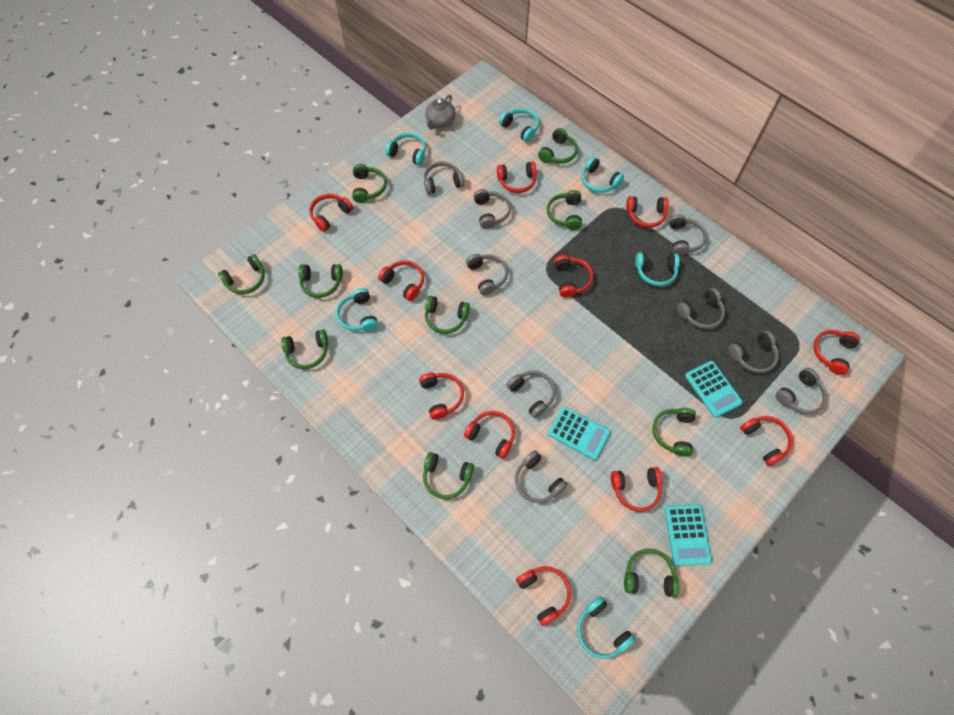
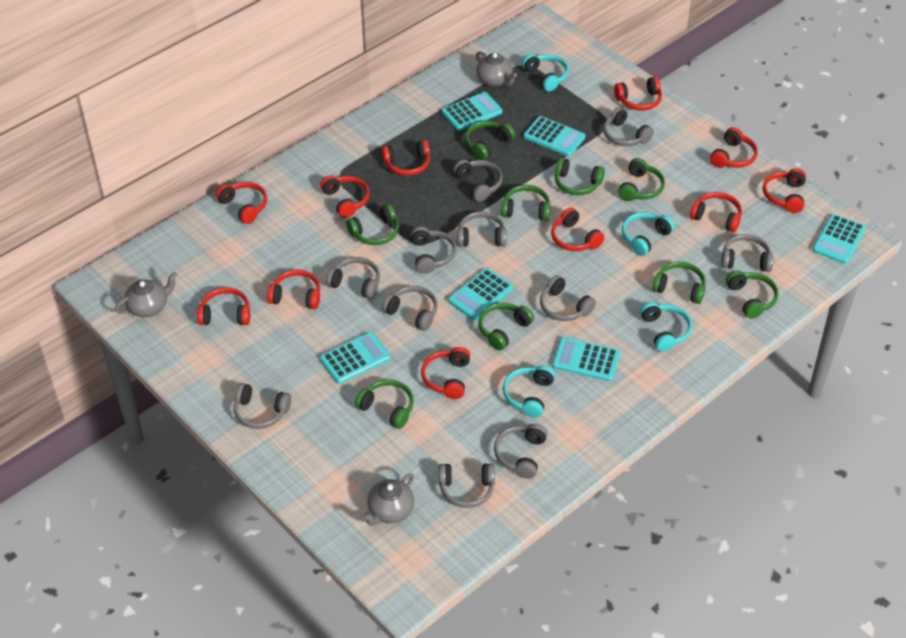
green headphones: 10 -> 9
grey headphones: 9 -> 11
grey teapot: 1 -> 3
turquoise calculator: 3 -> 6
turquoise headphones: 6 -> 4

